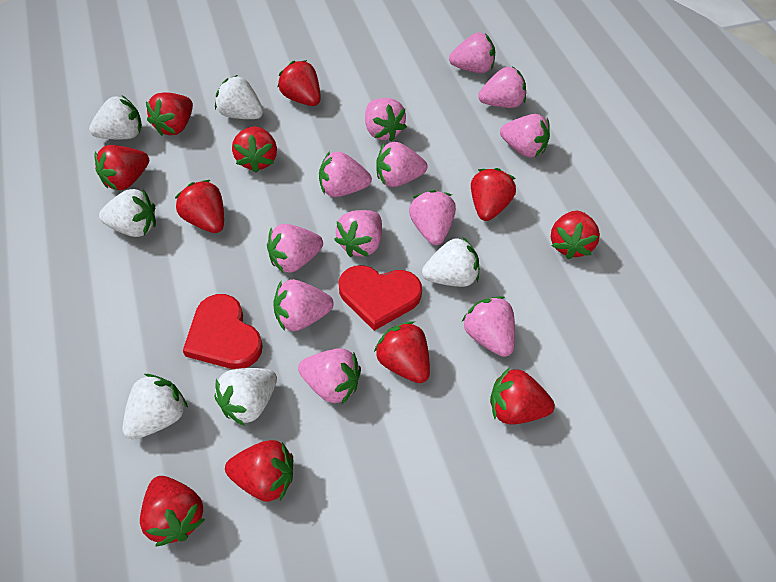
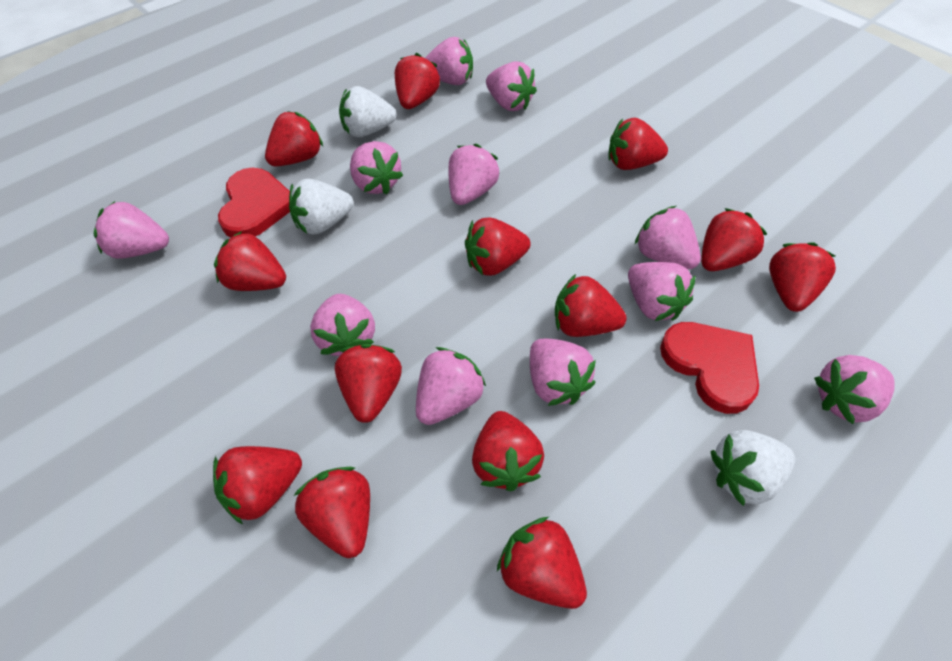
pink strawberry: 12 -> 11
red strawberry: 11 -> 13
white strawberry: 6 -> 3

